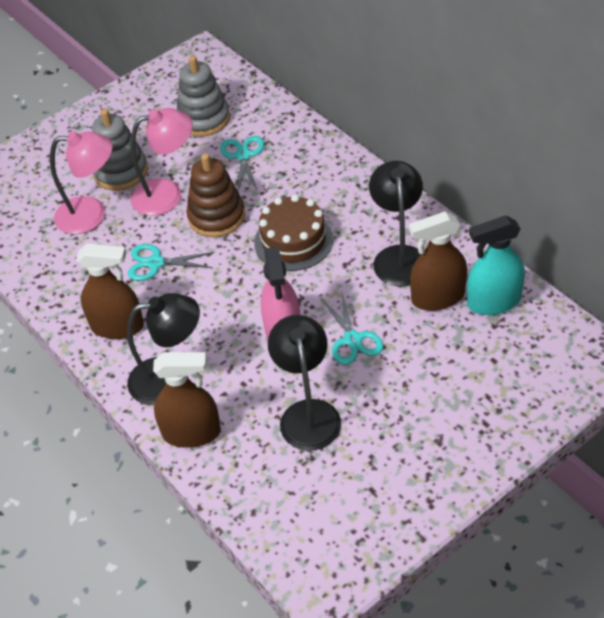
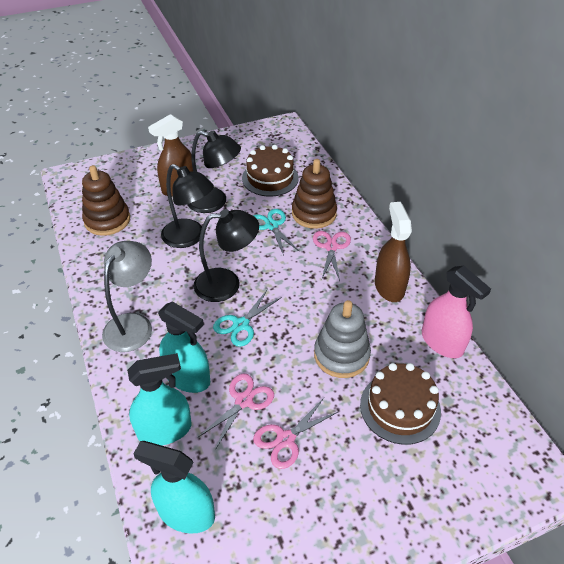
brown cake: 1 -> 2
brown spray bottle: 3 -> 2
brown stacking toy: 1 -> 2
grey lamp: 0 -> 1
grey stacking toy: 2 -> 1
pink lamp: 2 -> 0
pink scissors: 0 -> 3
turquoise scissors: 3 -> 2
turquoise spray bottle: 1 -> 3

